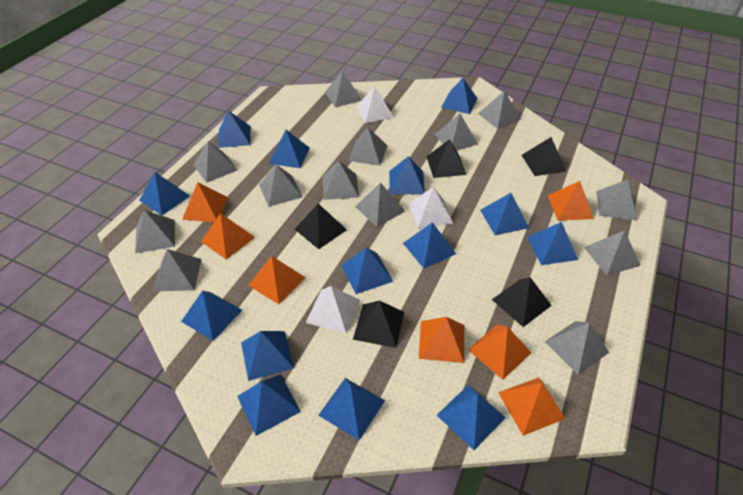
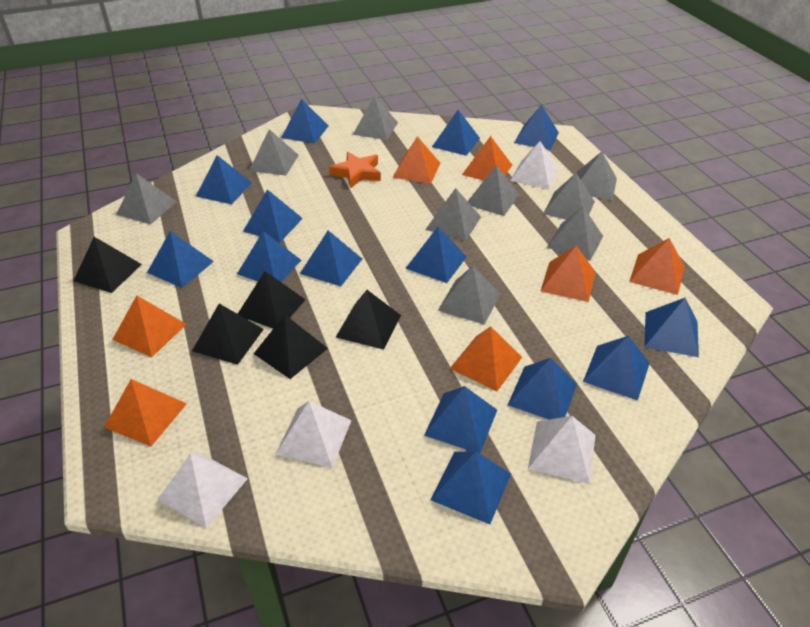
grey pyramid: 13 -> 9
orange star: 0 -> 1
white pyramid: 3 -> 4

